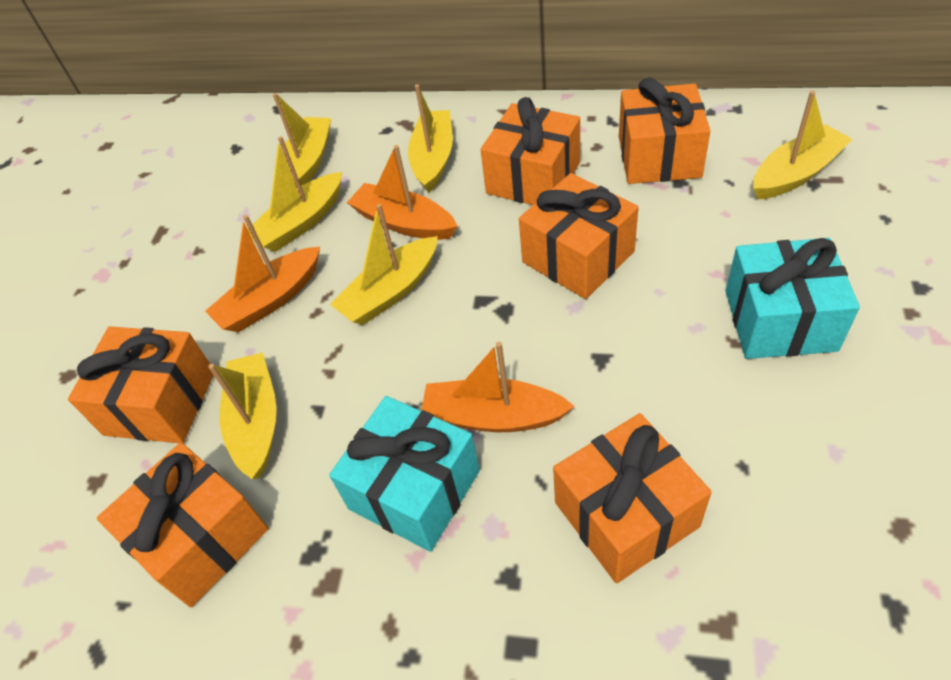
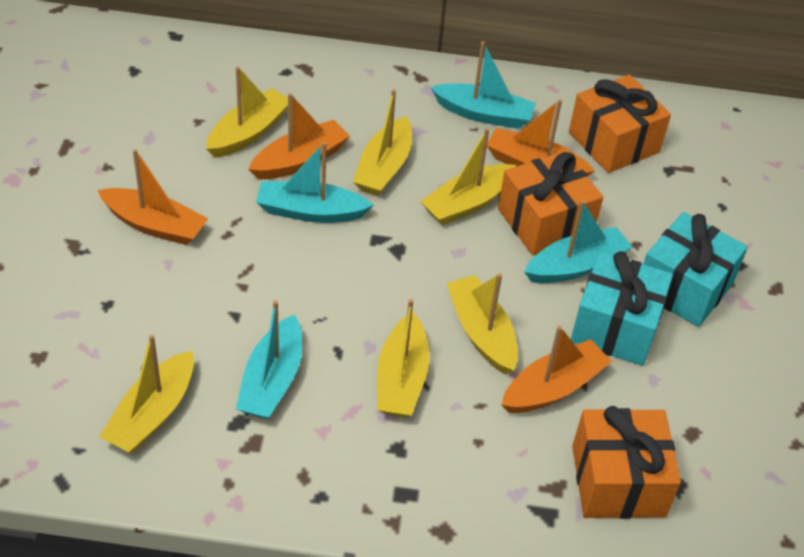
orange boat: 3 -> 4
orange gift: 6 -> 3
turquoise boat: 0 -> 4

